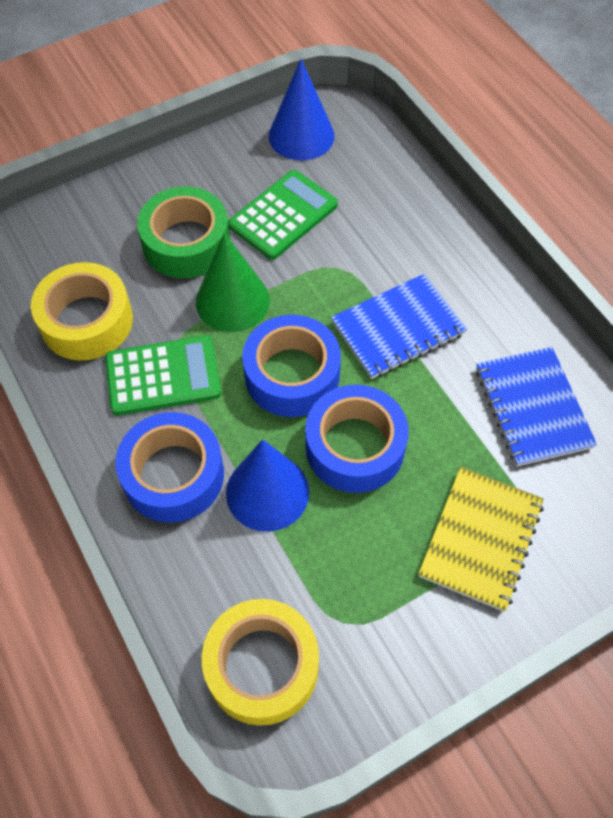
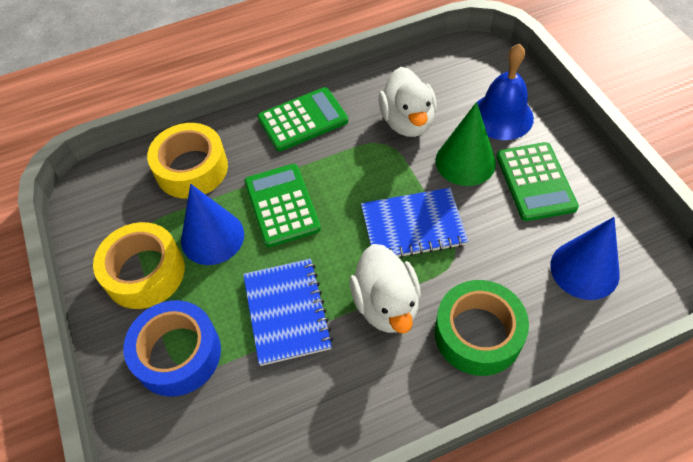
blue bell: 0 -> 1
blue tape: 3 -> 1
green calculator: 2 -> 3
white duck: 0 -> 2
yellow notebook: 1 -> 0

